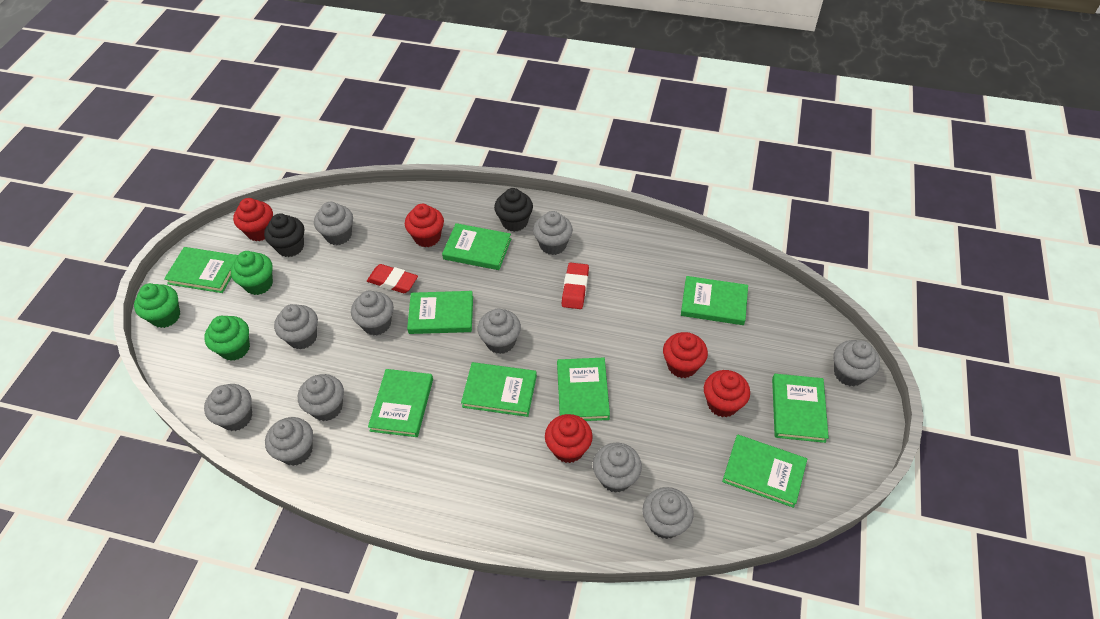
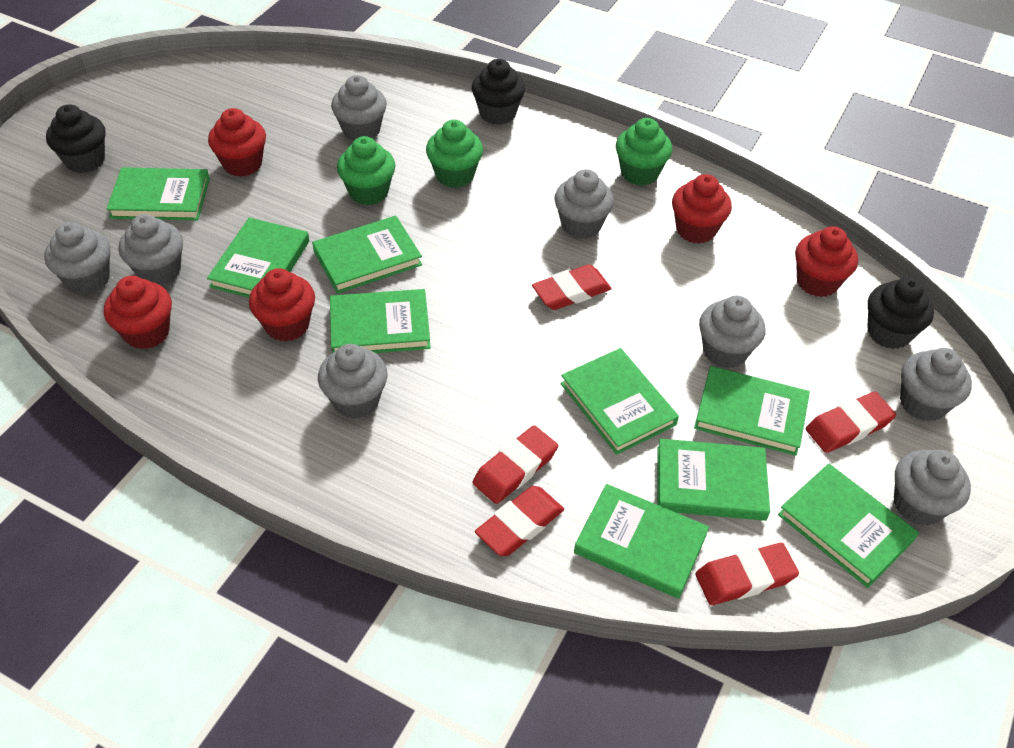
black cupcake: 2 -> 3
grey cupcake: 11 -> 8
red eraser: 2 -> 5

